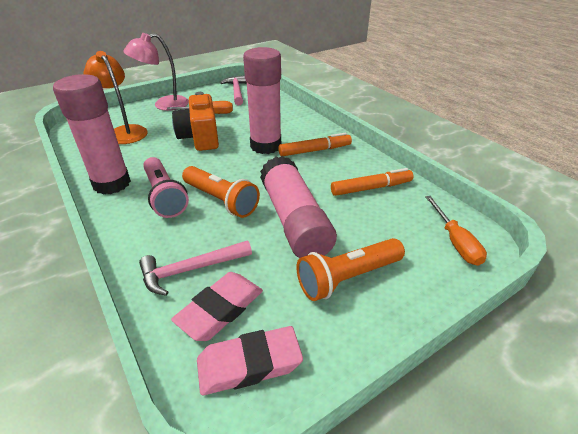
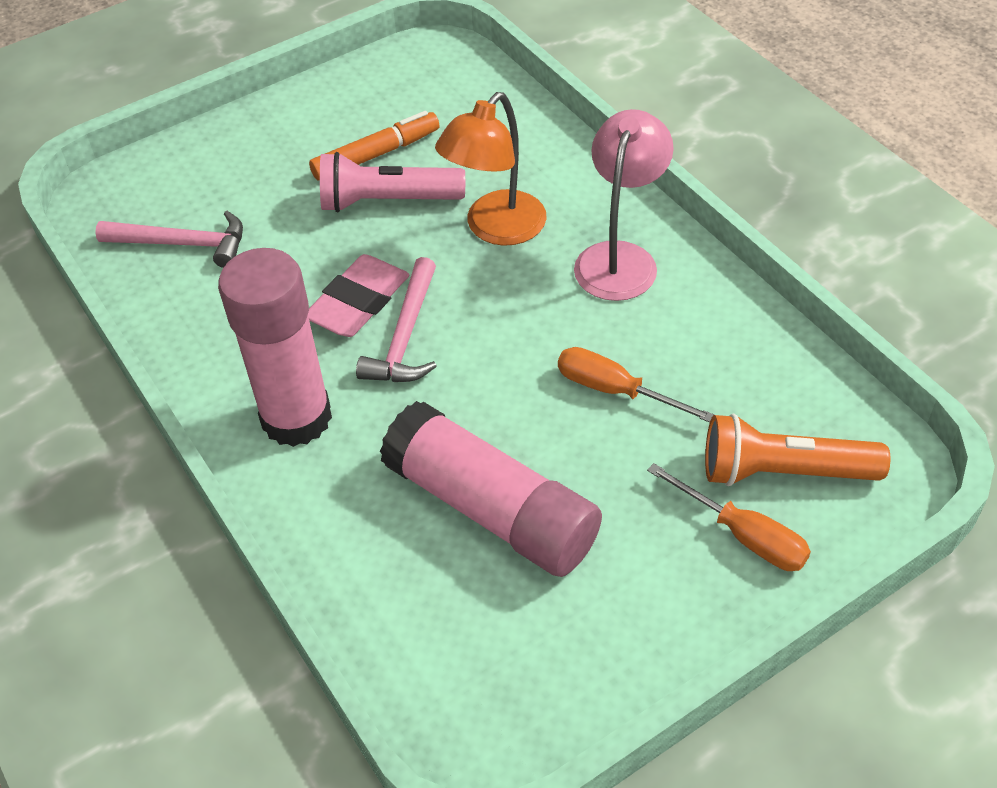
orange camera: 1 -> 0
orange flashlight: 2 -> 1
orange marker: 2 -> 1
pink eraser: 2 -> 1
pink glue stick: 3 -> 2

